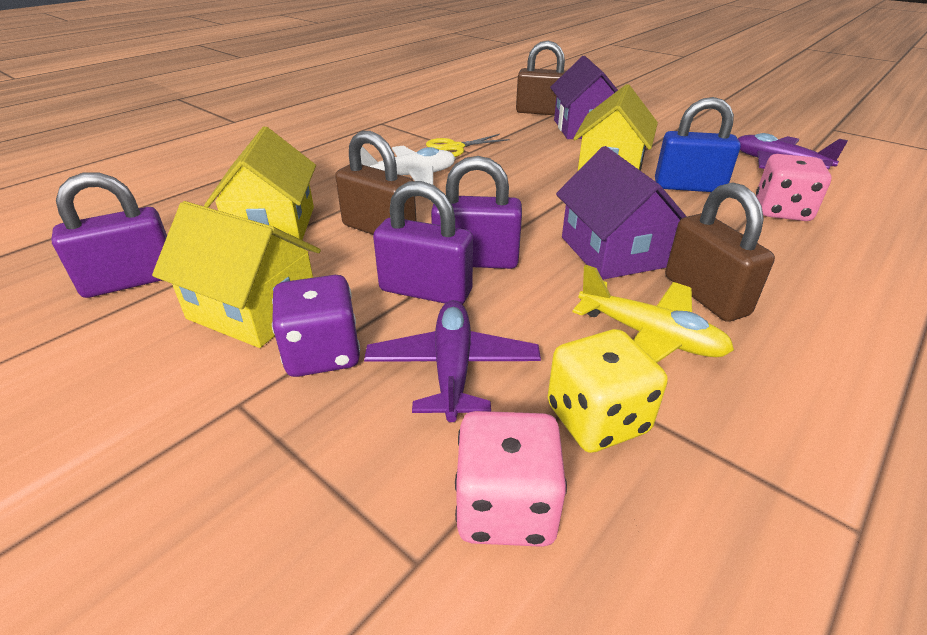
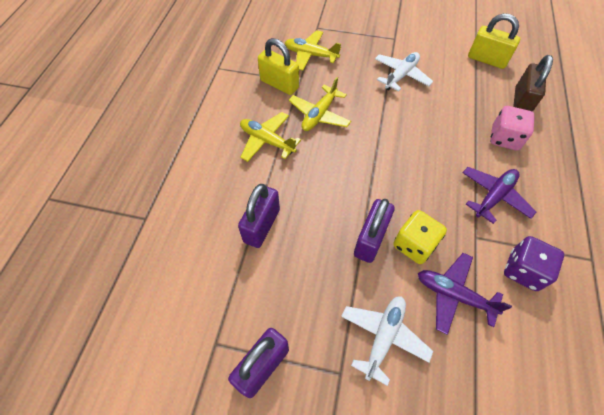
blue padlock: 1 -> 0
brown padlock: 3 -> 1
pink dice: 2 -> 1
purple house: 2 -> 0
white plane: 1 -> 2
yellow house: 3 -> 0
yellow padlock: 0 -> 2
yellow plane: 1 -> 3
yellow scissors: 1 -> 0

